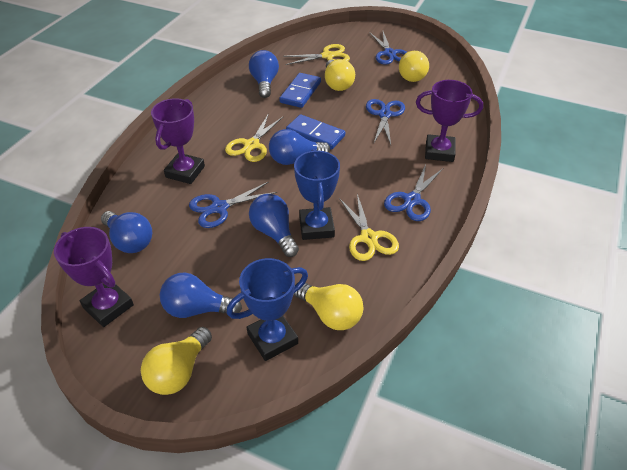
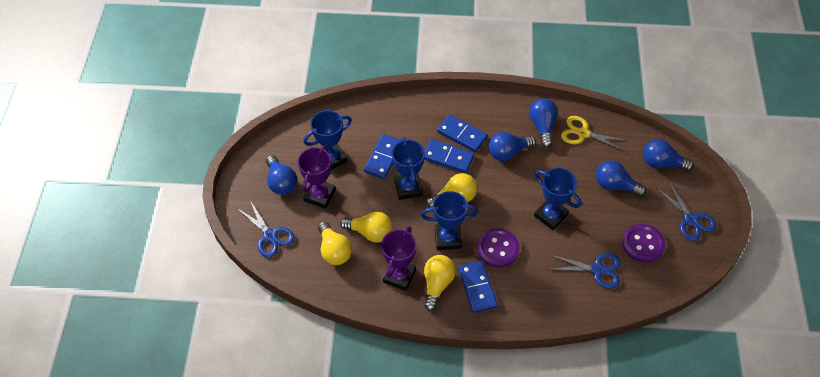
blue domino: 2 -> 4
blue scissors: 4 -> 3
blue trophy: 2 -> 4
purple button: 0 -> 2
purple trophy: 3 -> 2
yellow scissors: 3 -> 1

